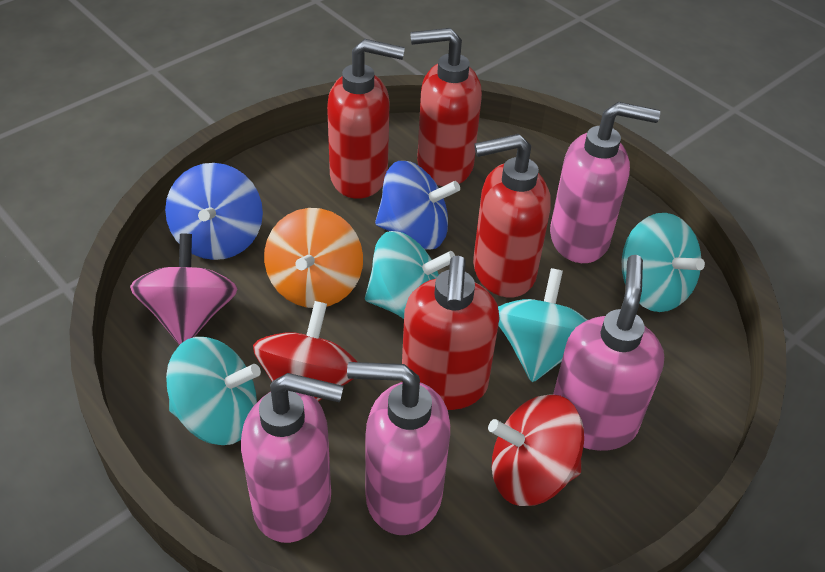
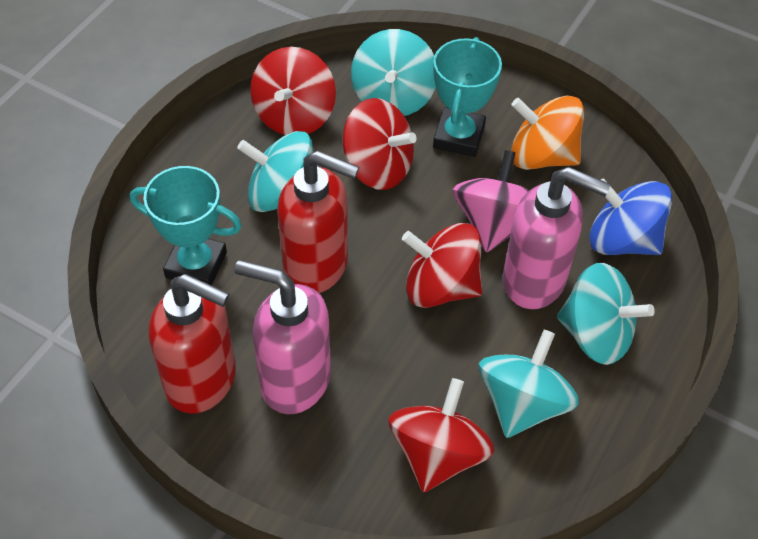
blue spinning top: 2 -> 1
pink soap dispenser: 4 -> 2
red soap dispenser: 4 -> 2
red spinning top: 2 -> 4
turquoise trophy: 0 -> 2

